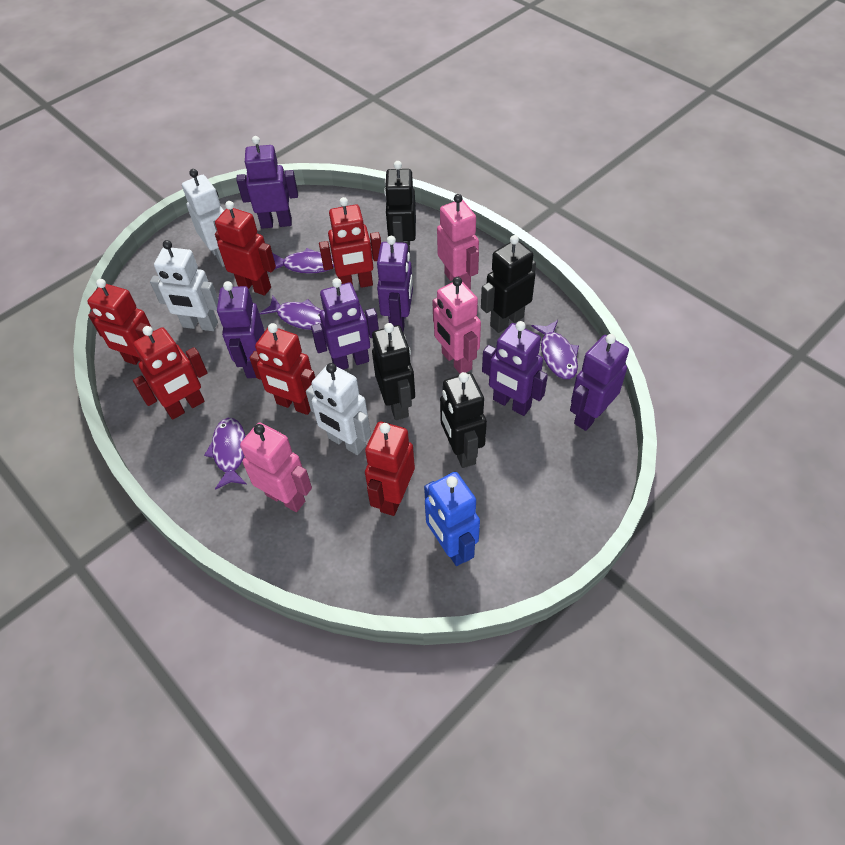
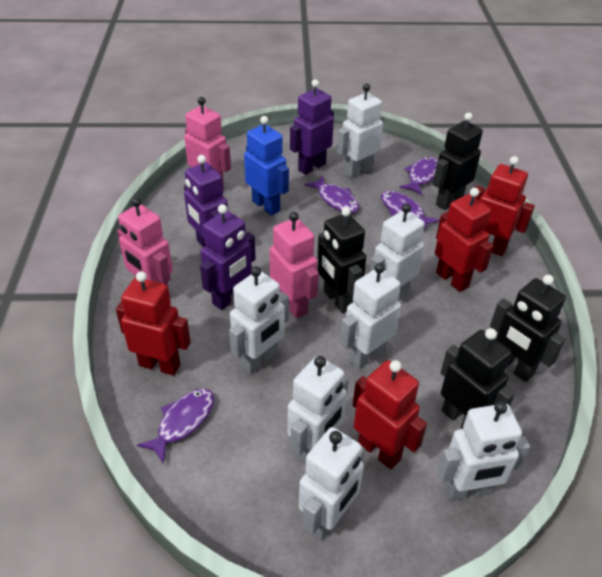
purple robot: 6 -> 3
red robot: 6 -> 4
white robot: 3 -> 7

